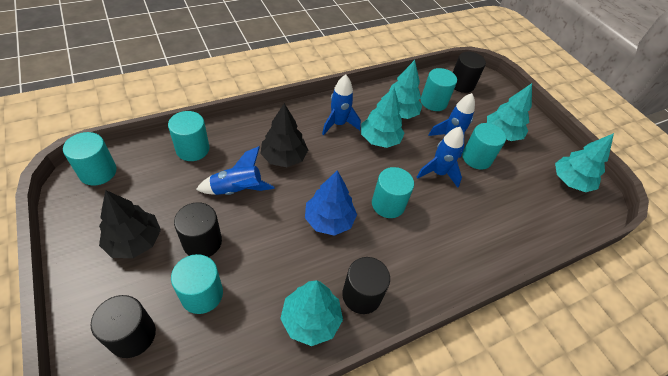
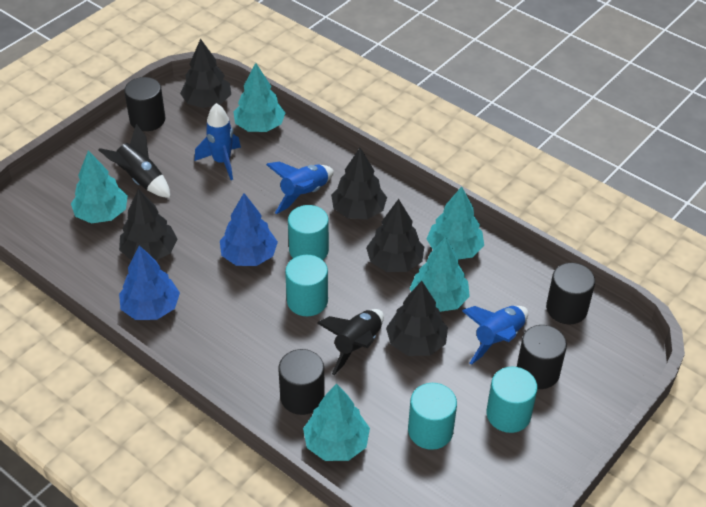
black rocket: 0 -> 2
black tree: 2 -> 5
blue rocket: 4 -> 3
blue tree: 1 -> 2
turquoise cylinder: 6 -> 4

